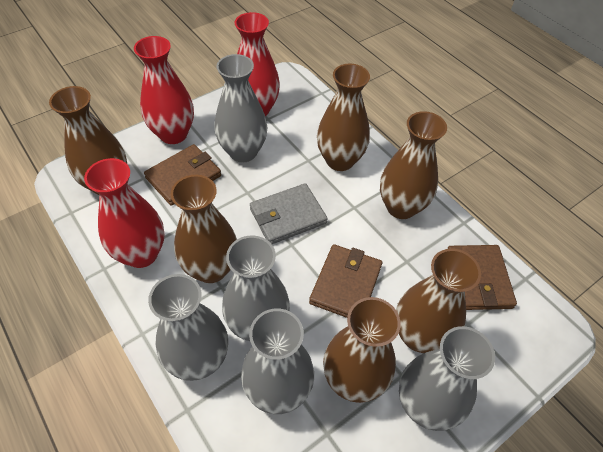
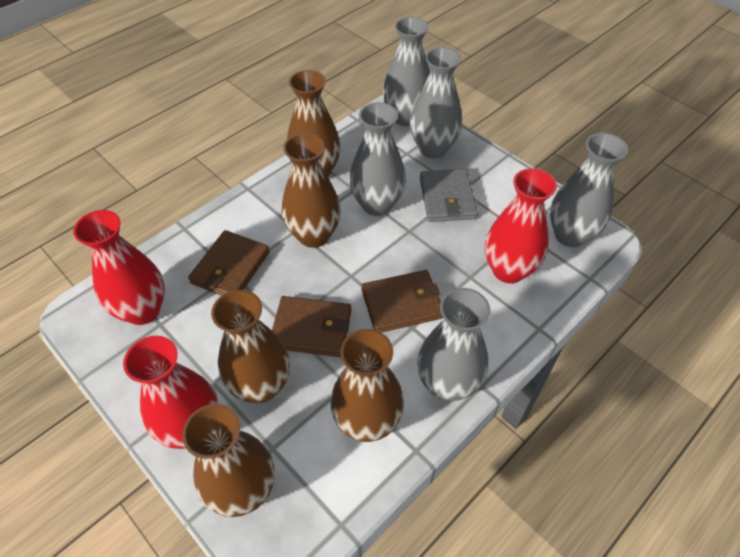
brown vase: 6 -> 5

